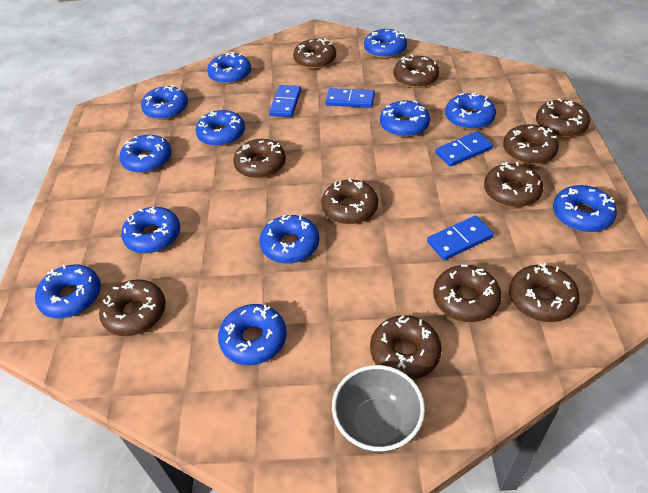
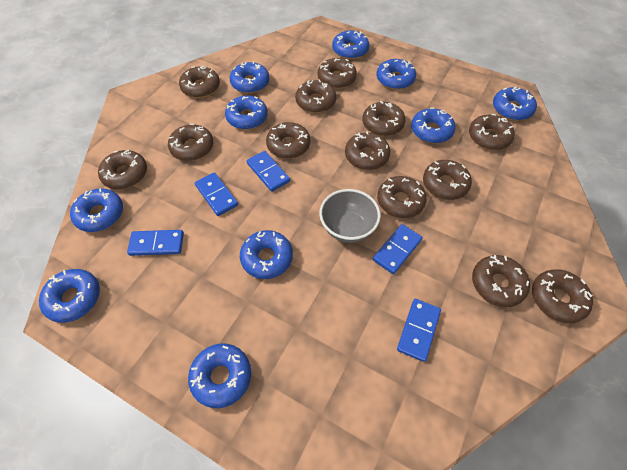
blue domino: 4 -> 5
blue donut: 12 -> 10
brown donut: 11 -> 13

